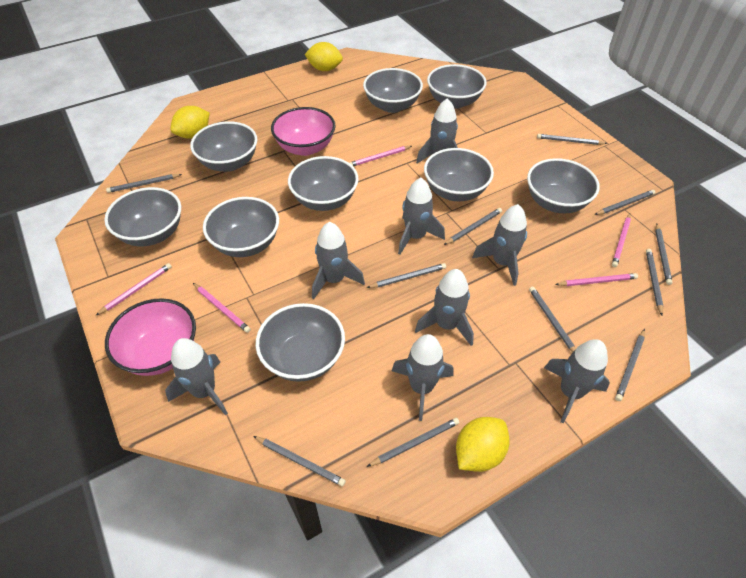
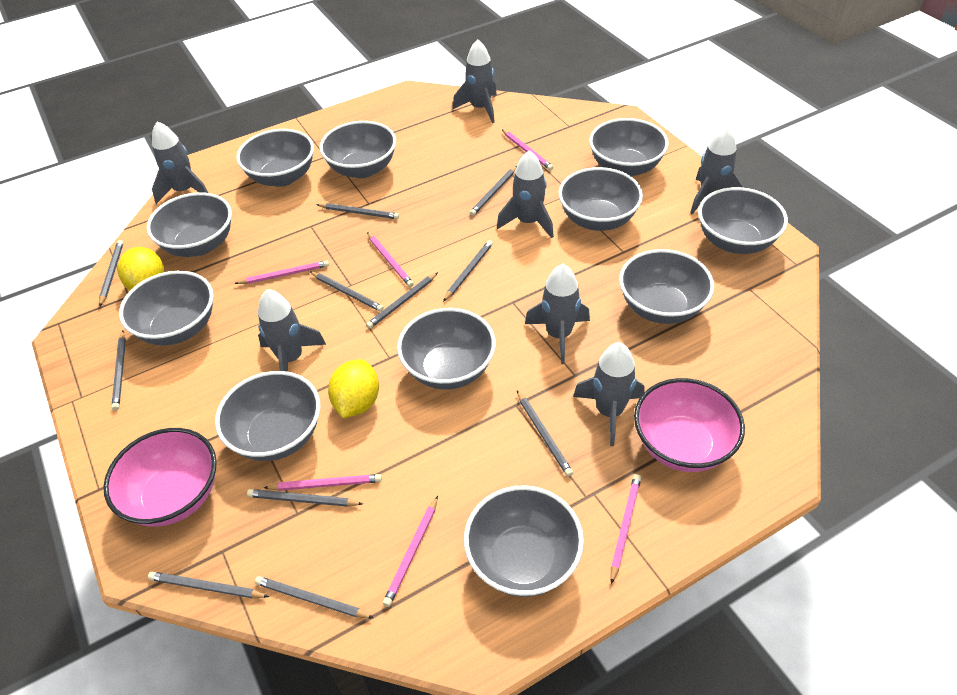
grey bowl: 9 -> 11
grey rocket: 8 -> 7
pink pencil: 5 -> 6
yellow lemon: 3 -> 2

